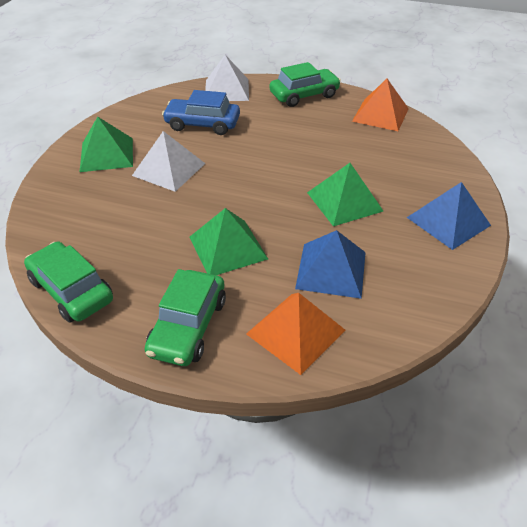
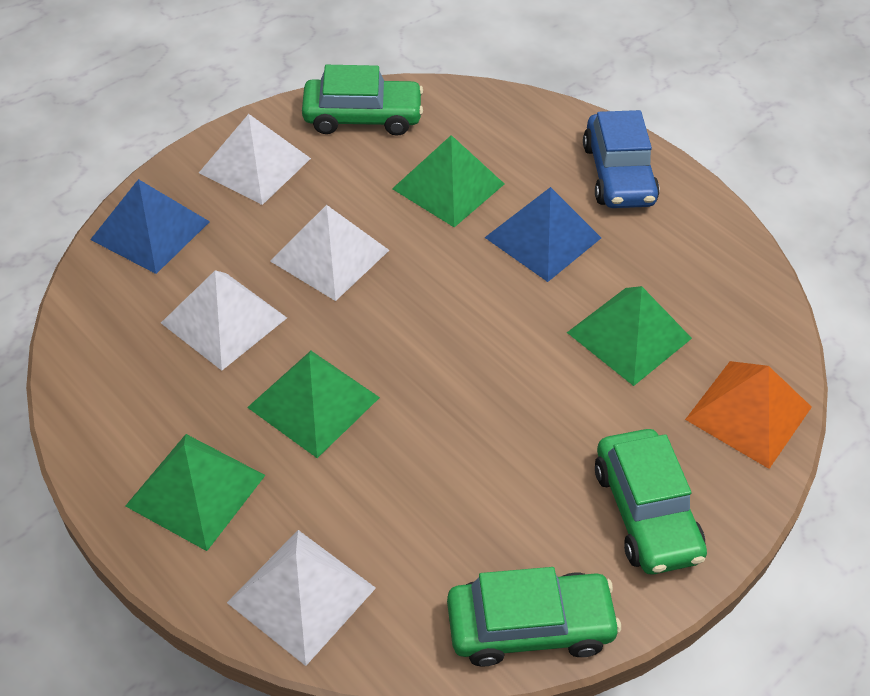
green pyramid: 3 -> 4
orange pyramid: 2 -> 1
white pyramid: 2 -> 4

